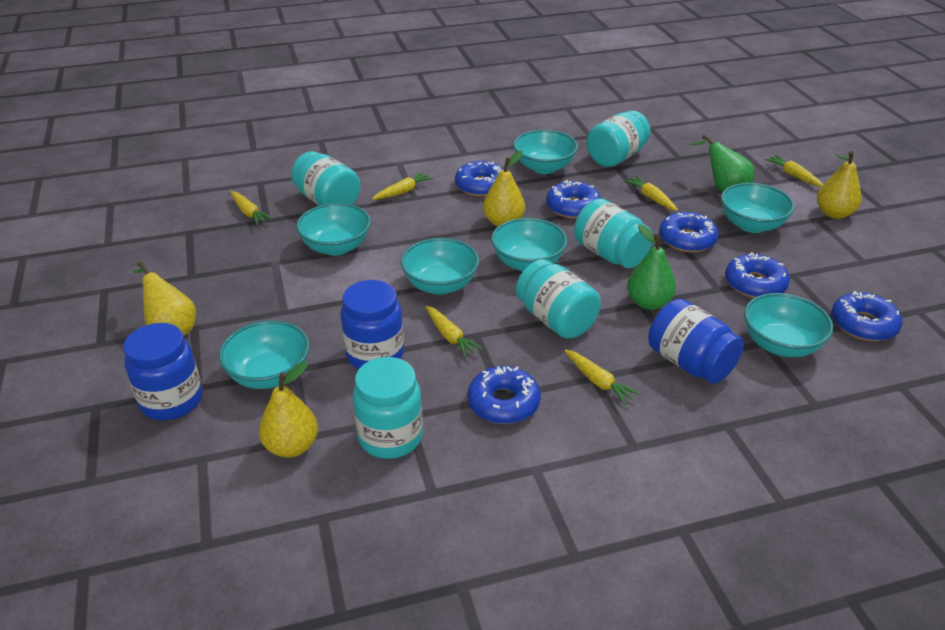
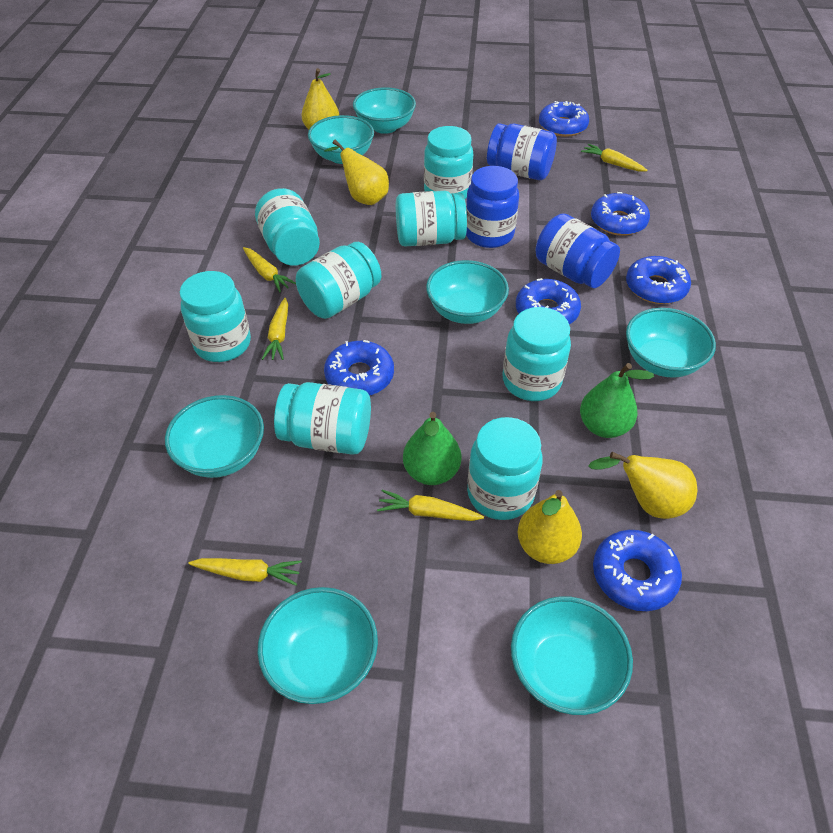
turquoise jar: 5 -> 8
yellow carrot: 6 -> 5

